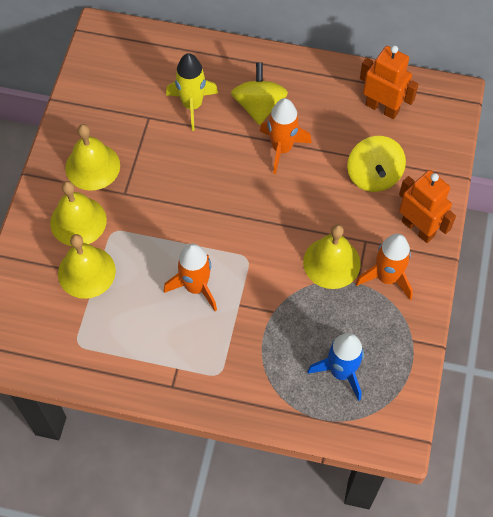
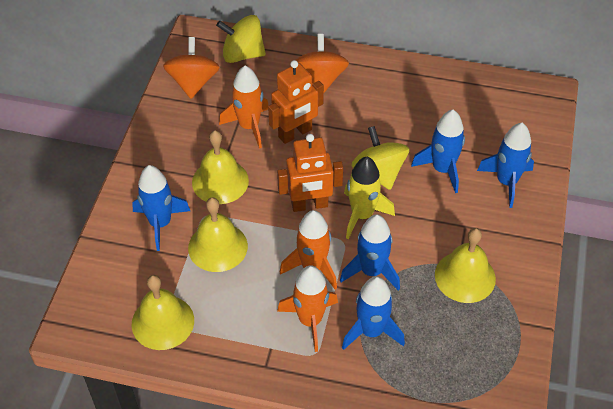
blue rocket: 1 -> 5
orange spinning top: 0 -> 2

